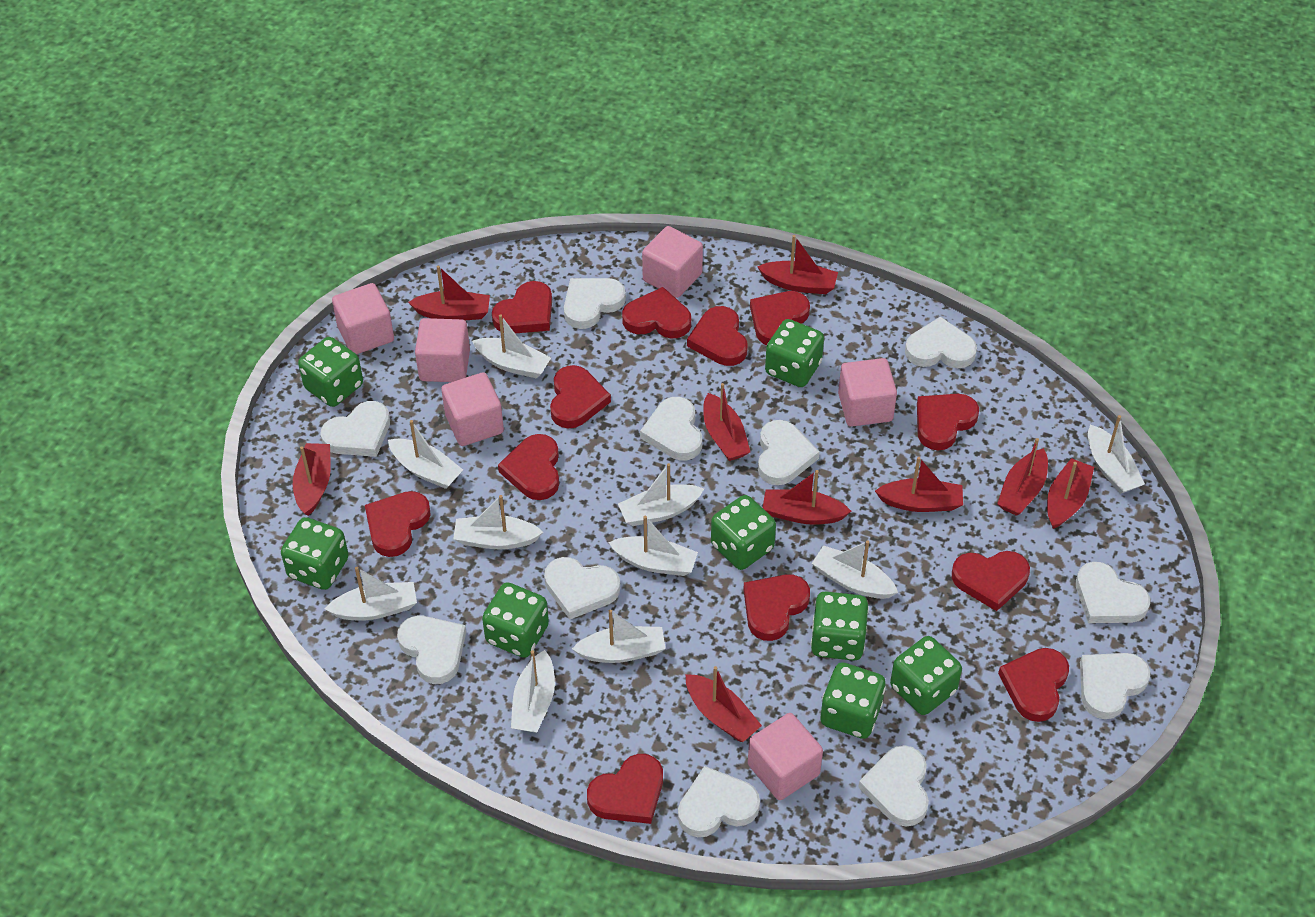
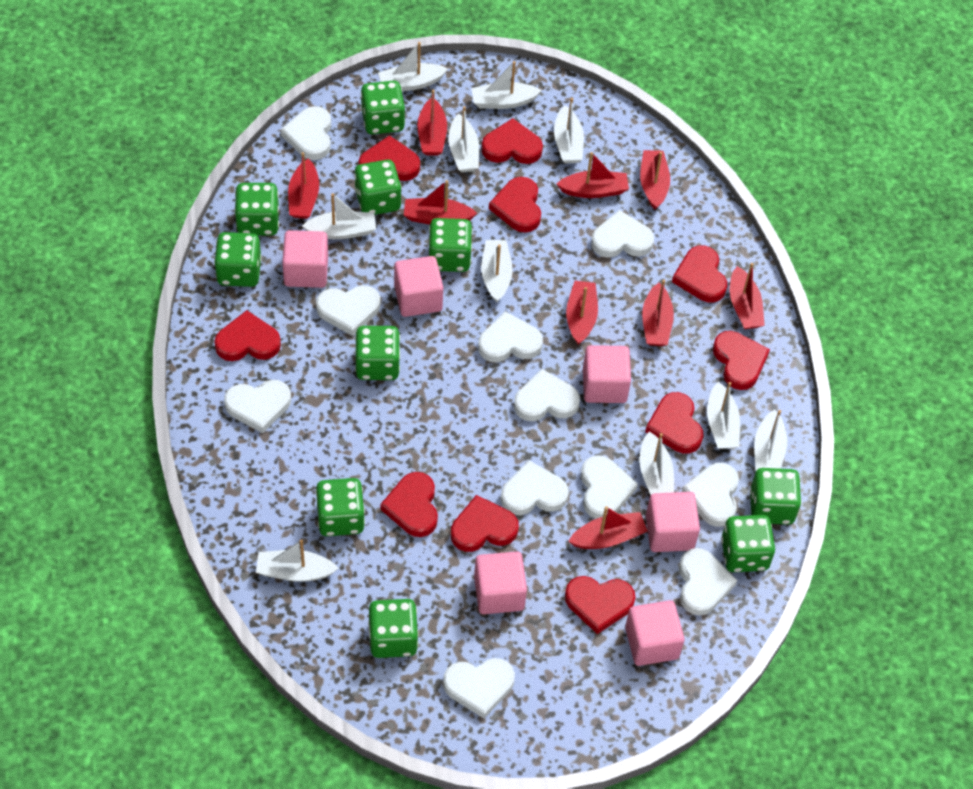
green dice: 8 -> 10
red heart: 12 -> 10

